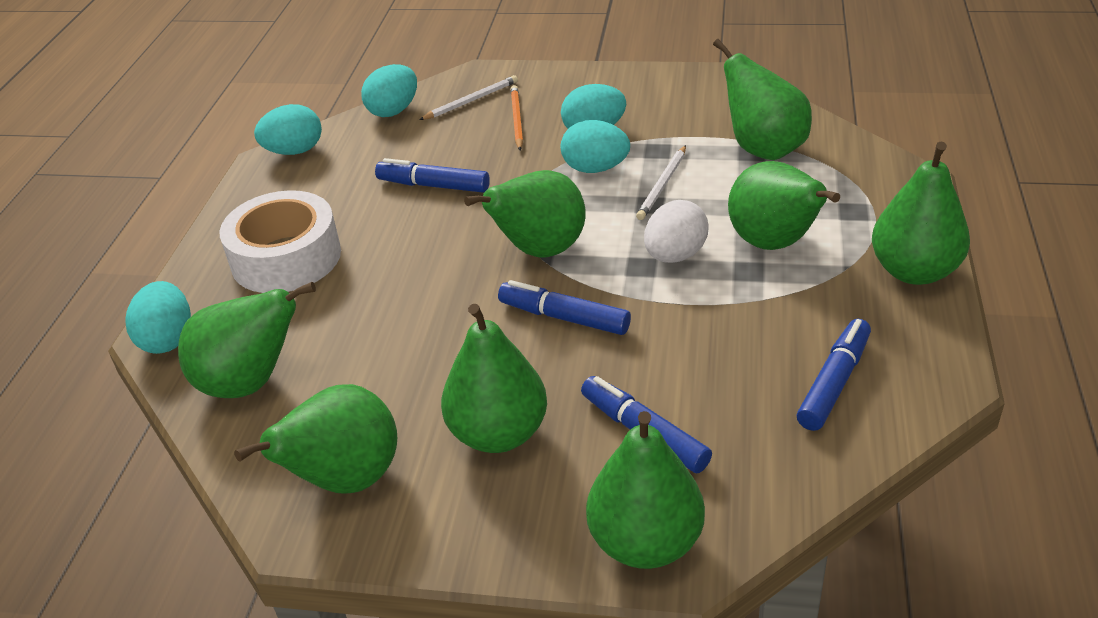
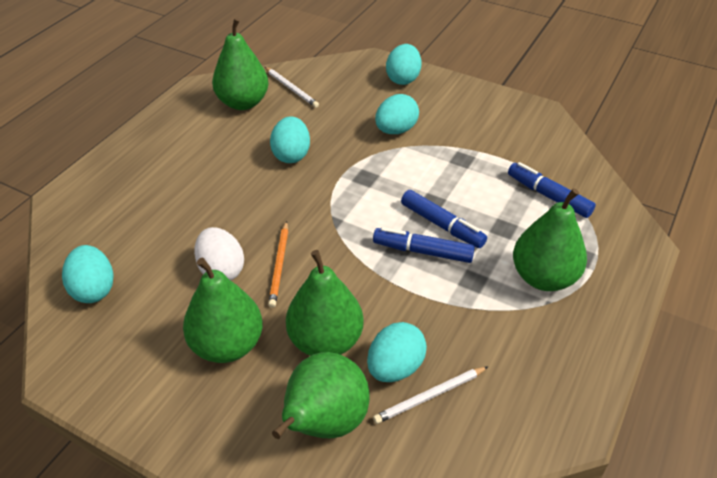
blue marker: 4 -> 3
green pear: 8 -> 5
white tape: 1 -> 0

